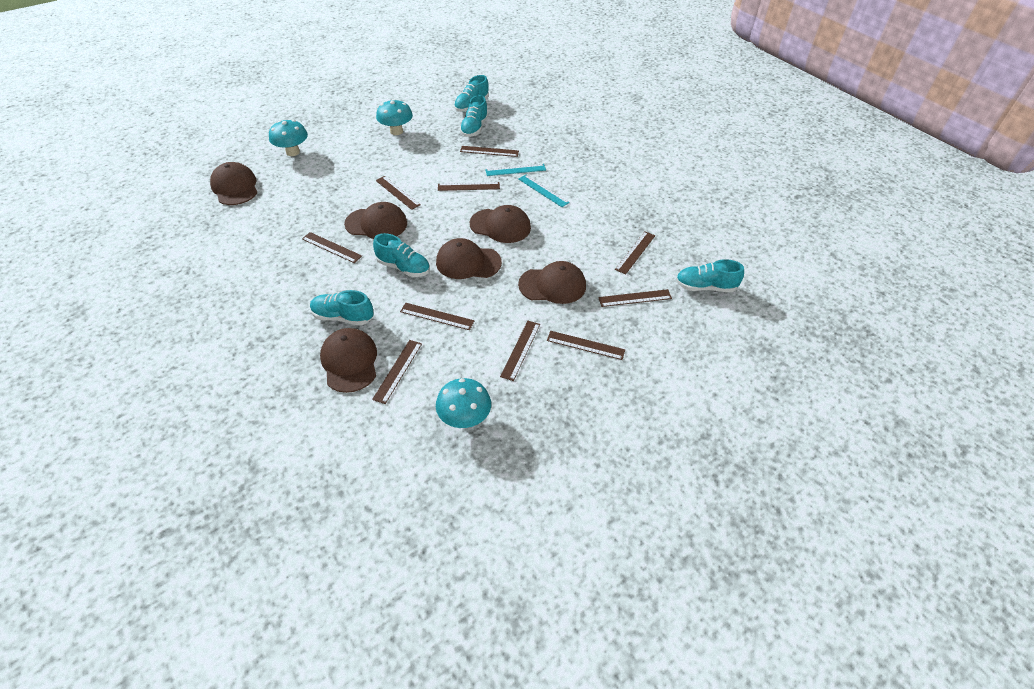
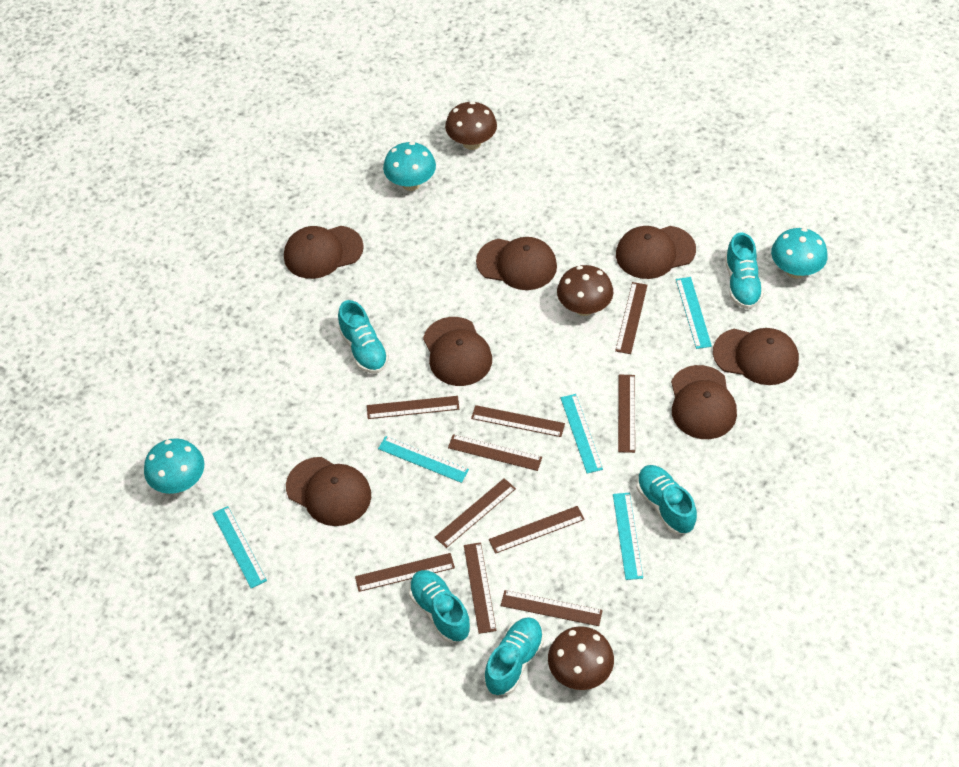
brown cap: 6 -> 7
brown mushroom: 0 -> 3
turquoise ruler: 2 -> 5

